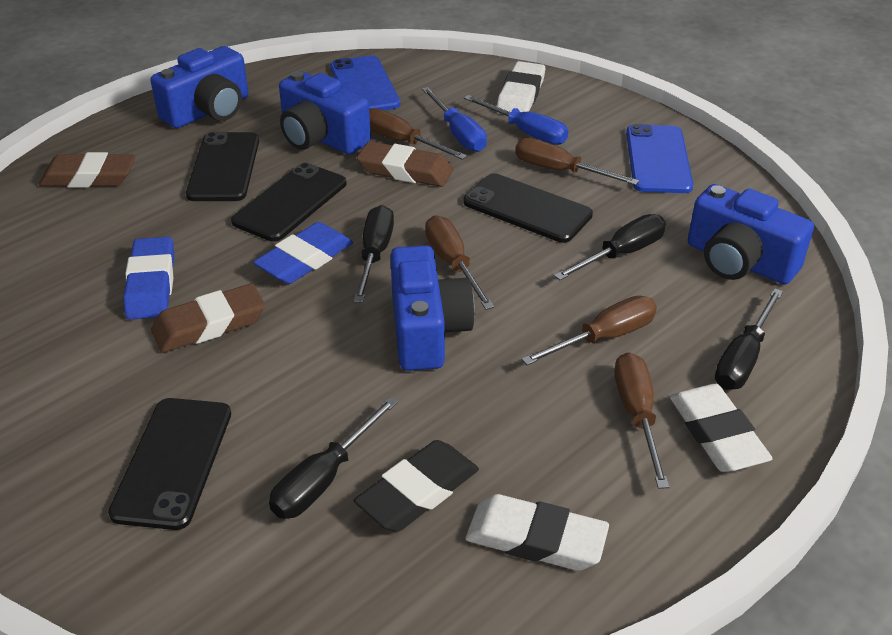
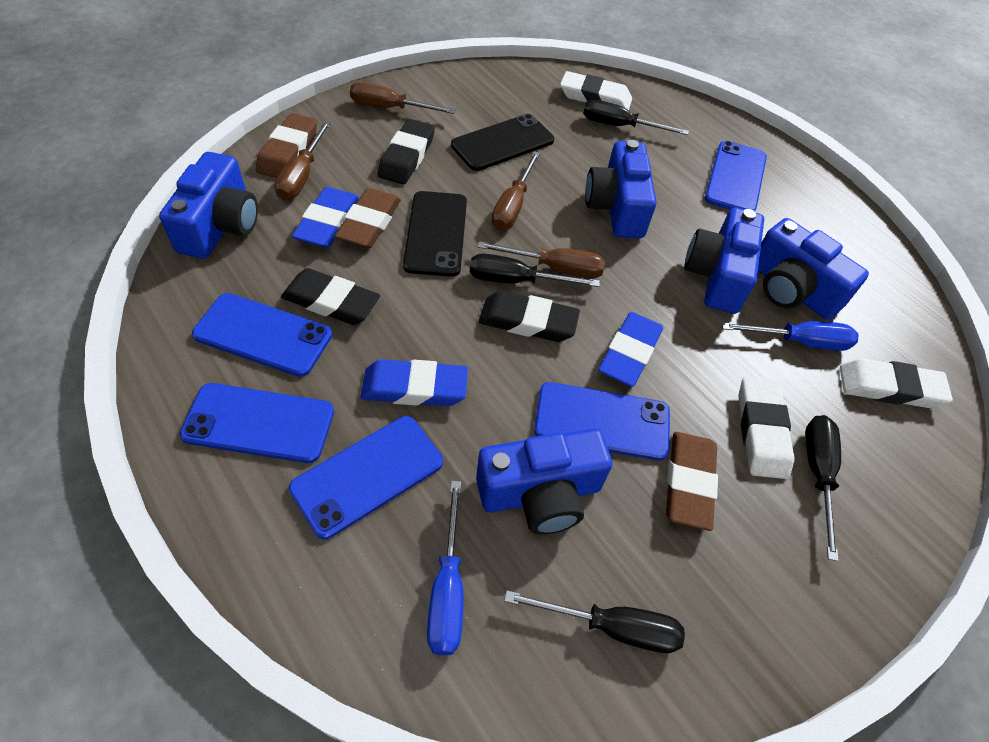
black eraser: 1 -> 3
black phone: 4 -> 2
blue camera: 4 -> 5
blue eraser: 2 -> 3
blue phone: 2 -> 5
brown screwdriver: 5 -> 4

